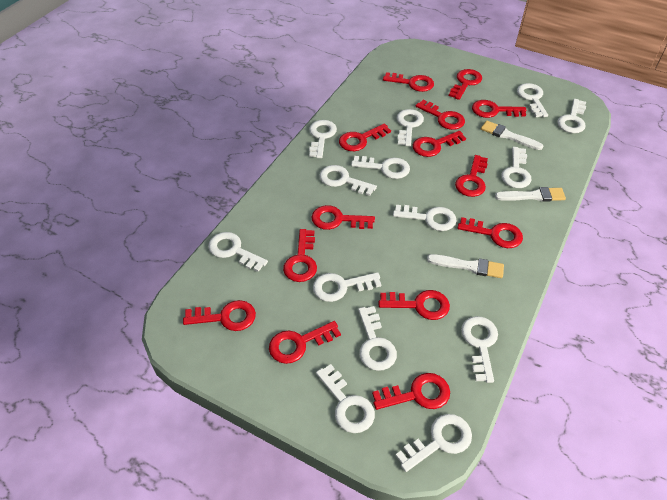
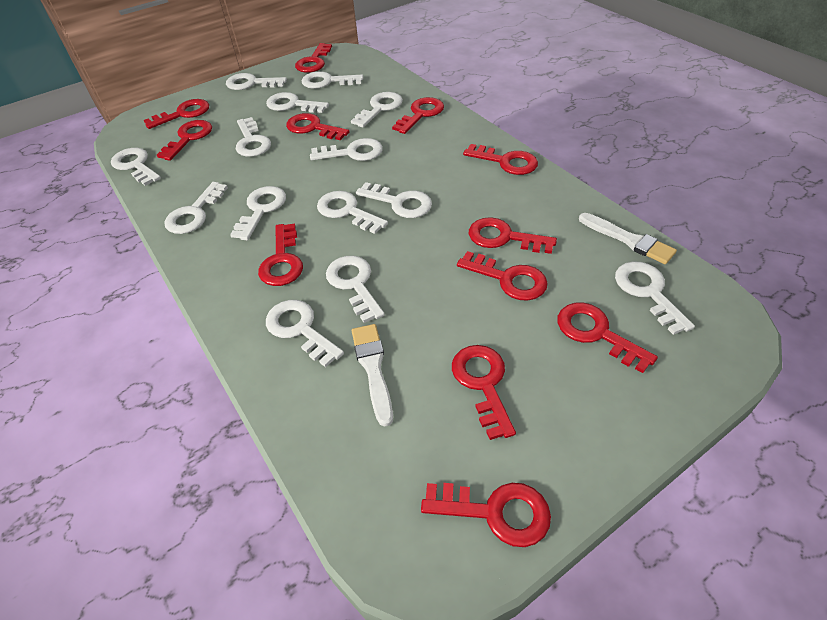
red key: 14 -> 12
white brush: 3 -> 2

